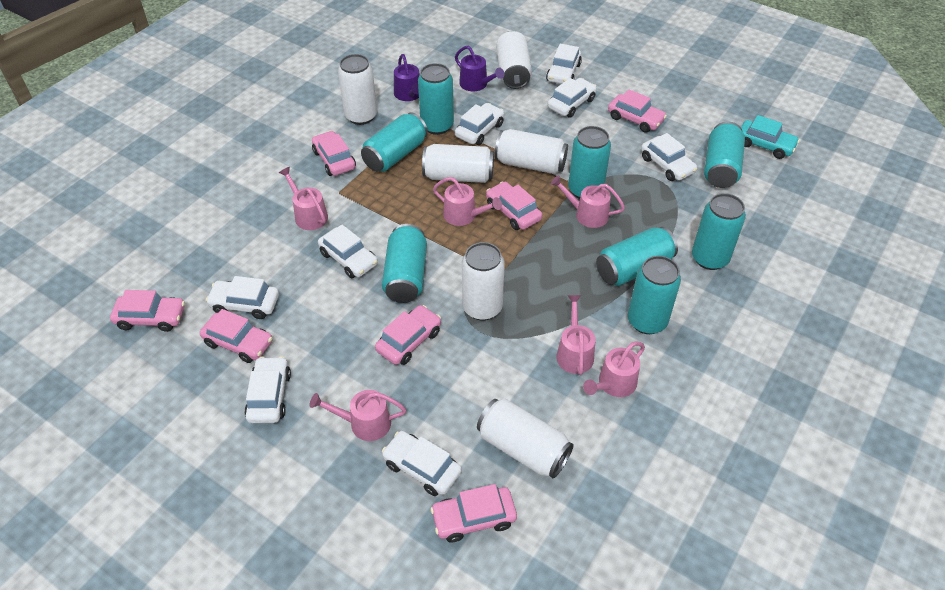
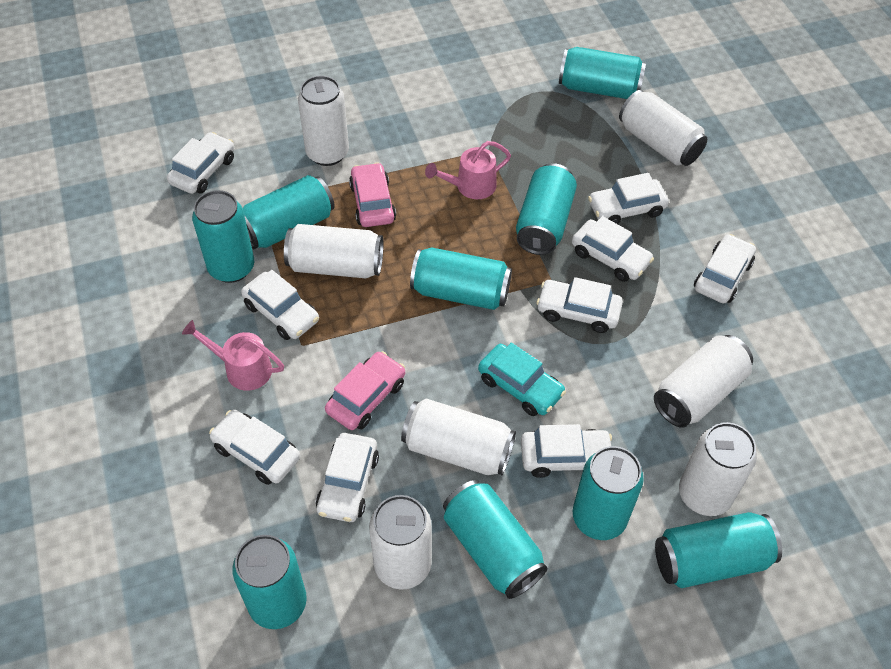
pink car: 7 -> 2
pink watering can: 6 -> 2
purple watering can: 2 -> 0
turquoise can: 8 -> 9
white can: 6 -> 7
white car: 8 -> 9

